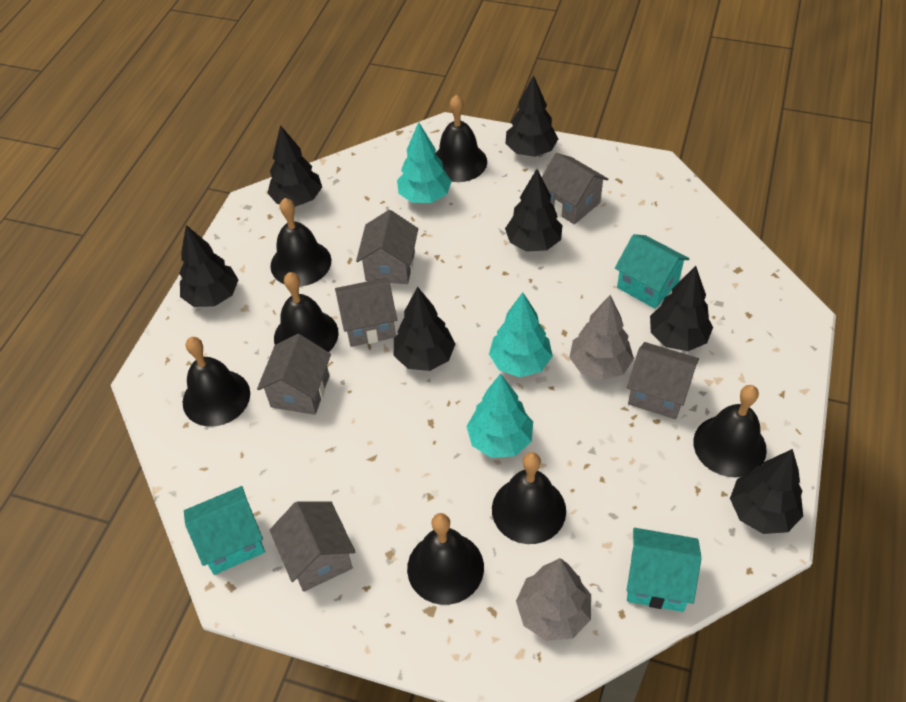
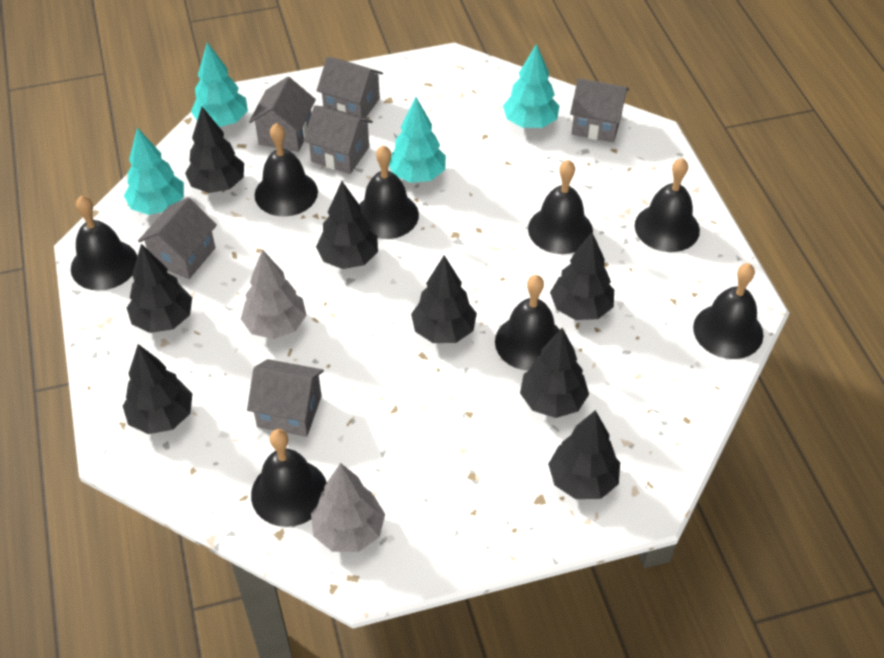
black bell: 7 -> 8
black tree: 7 -> 8
turquoise house: 3 -> 0
turquoise tree: 3 -> 4

